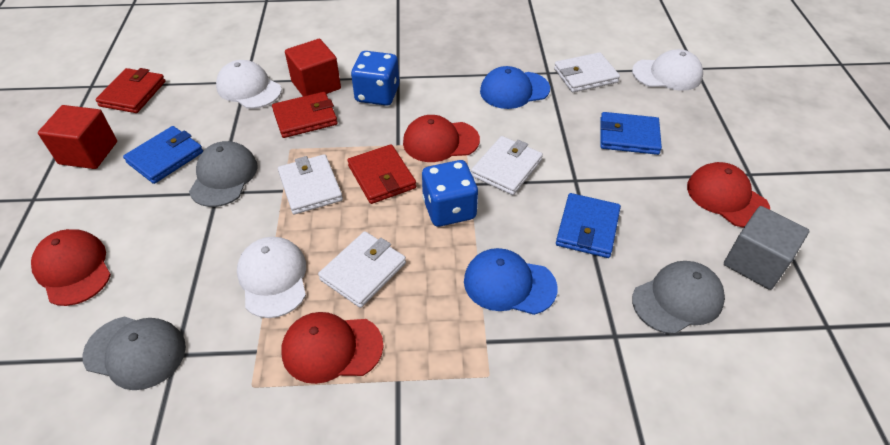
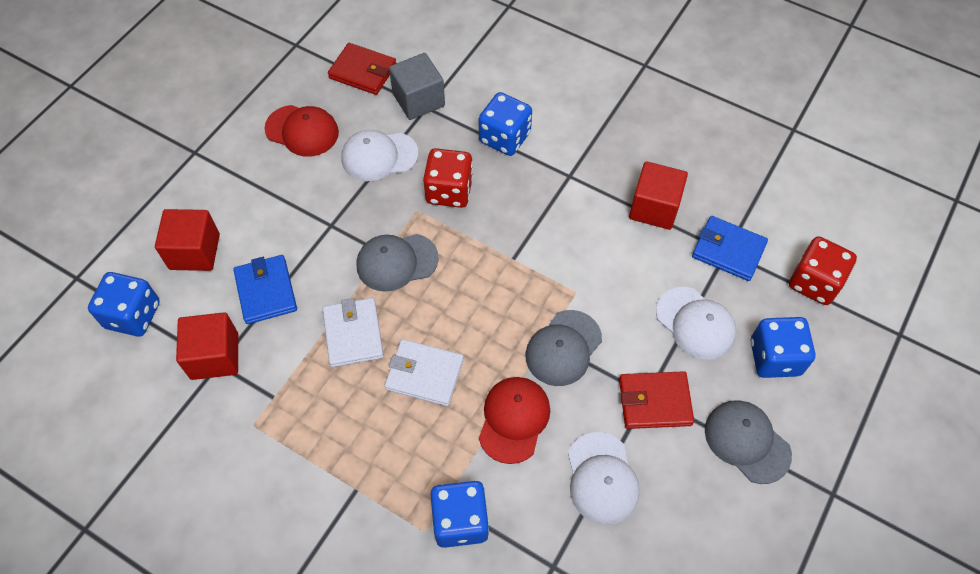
blue cap: 2 -> 0
blue dice: 2 -> 4
blue wallet: 3 -> 2
red cap: 4 -> 2
red cube: 2 -> 3
red dice: 0 -> 2
red wallet: 3 -> 2
white wallet: 4 -> 2

